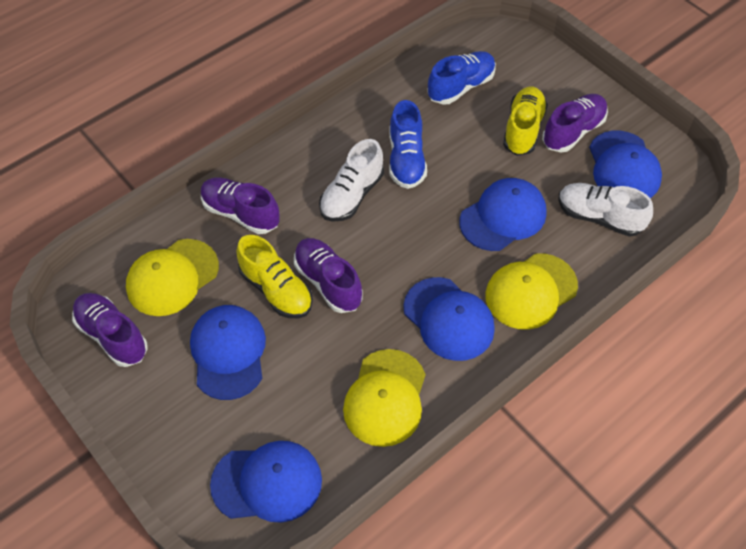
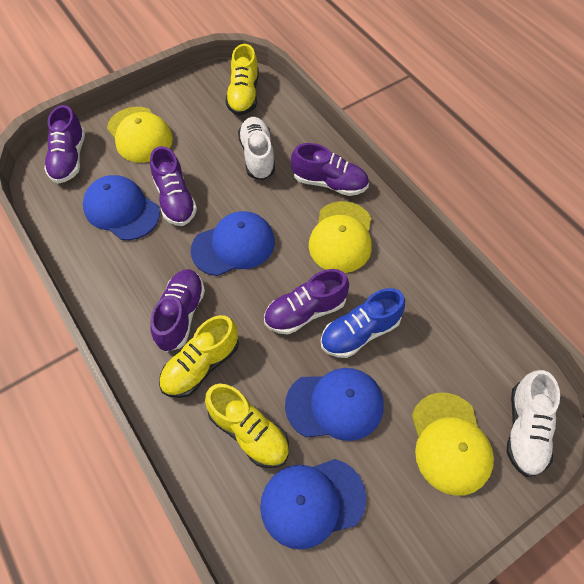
blue cap: 5 -> 4
blue shoe: 2 -> 1
purple shoe: 4 -> 5
yellow shoe: 2 -> 3

